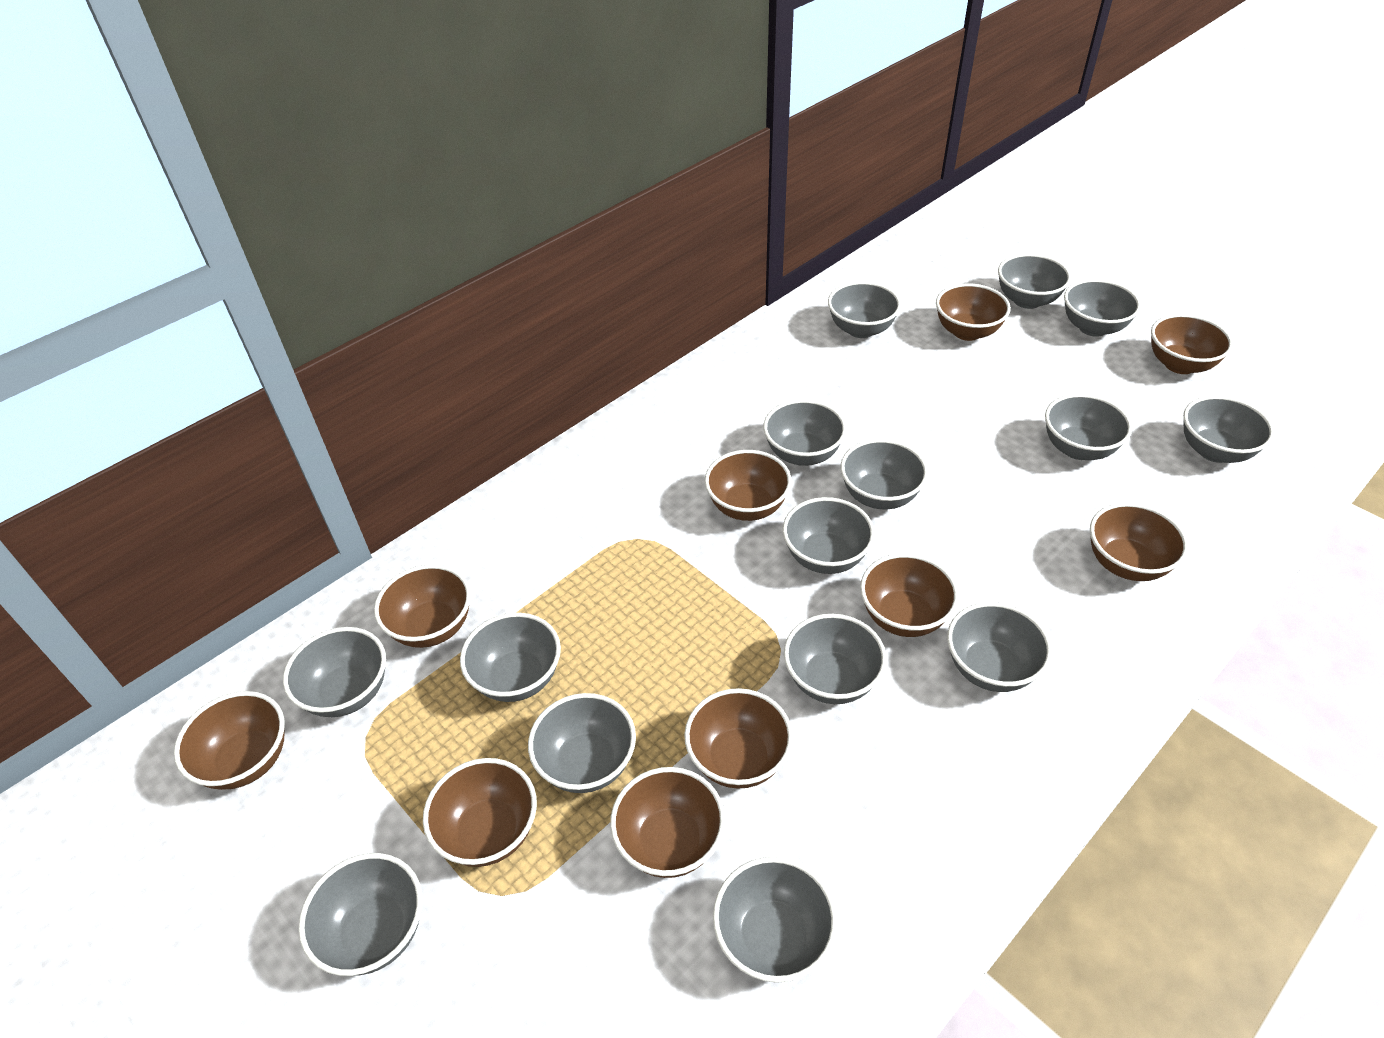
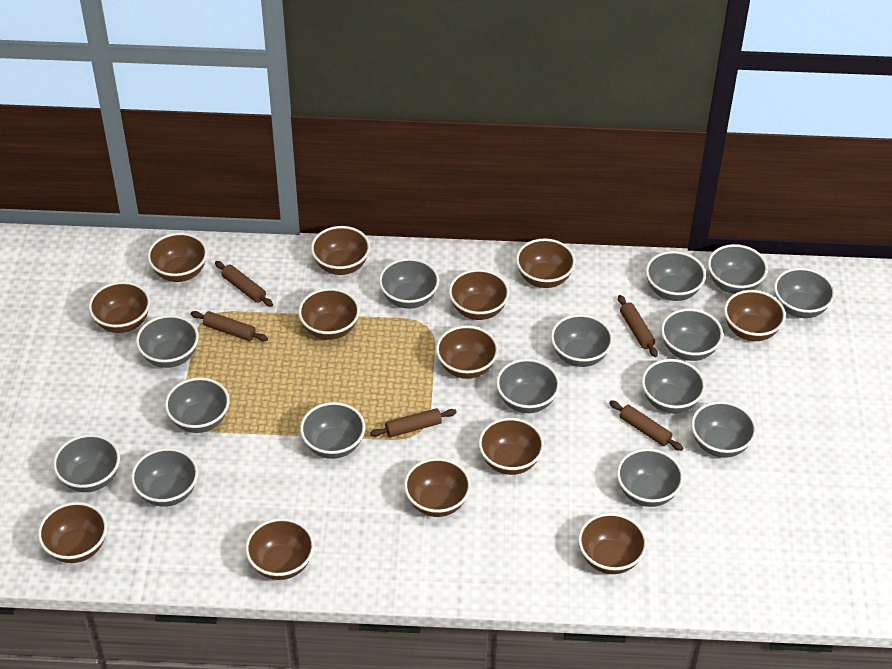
brown bowl: 10 -> 13
brown rolling pin: 0 -> 5

